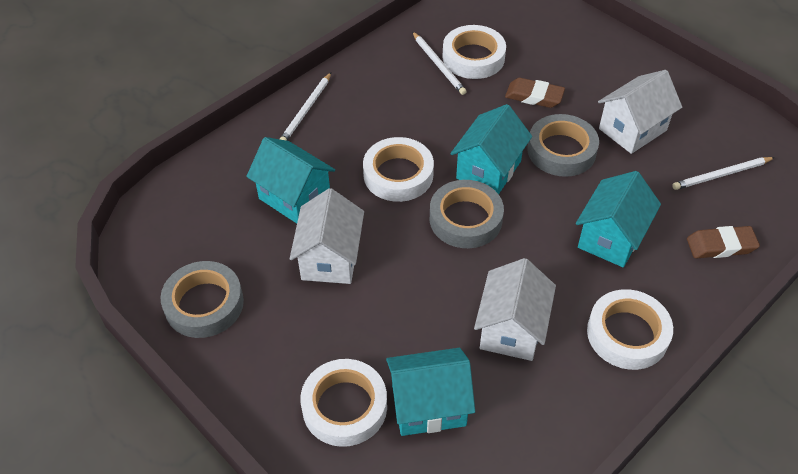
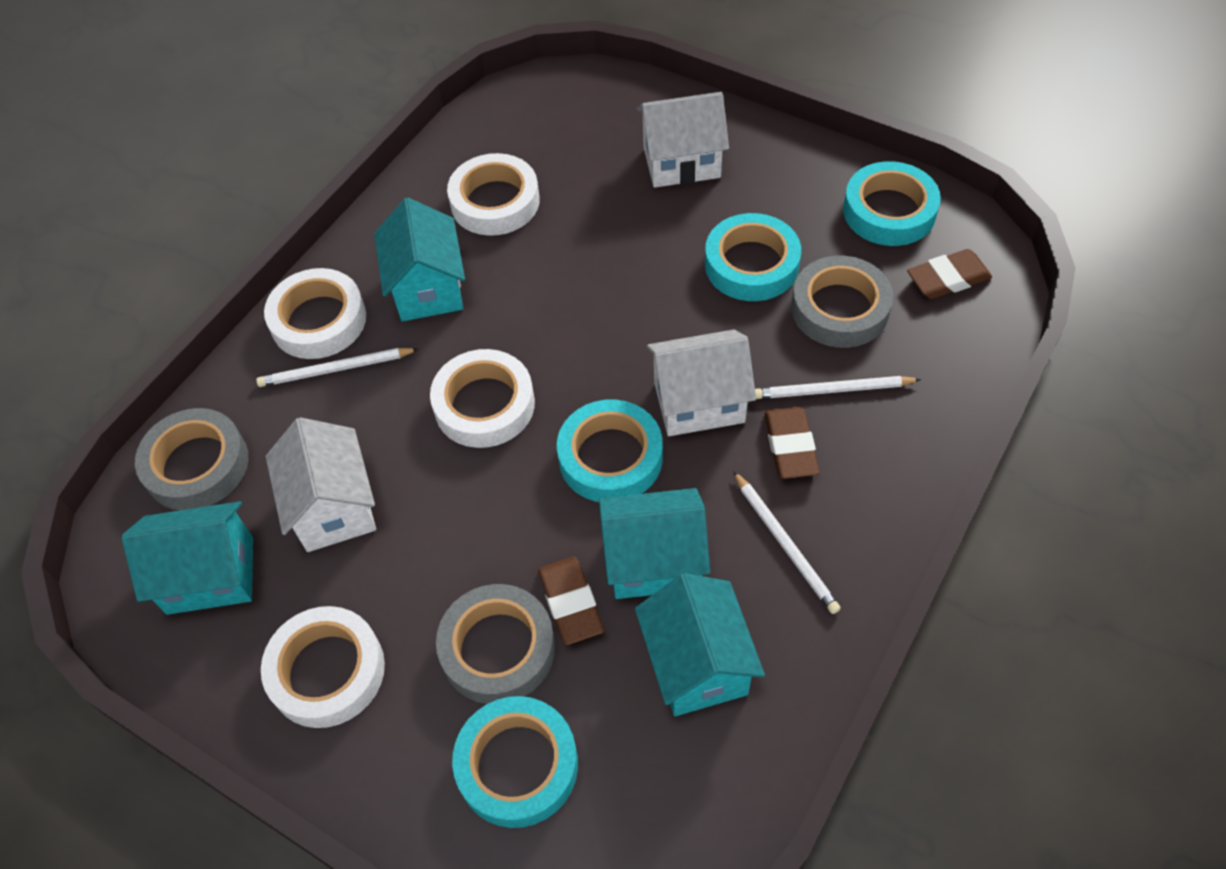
brown eraser: 2 -> 3
turquoise tape: 0 -> 4

